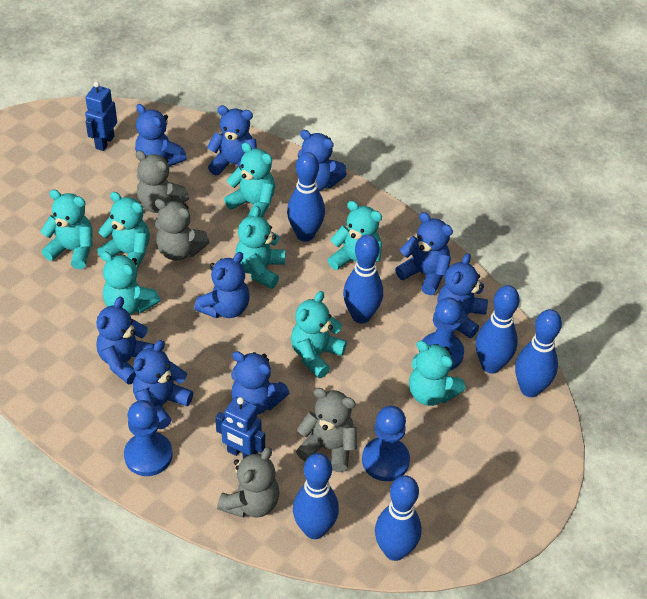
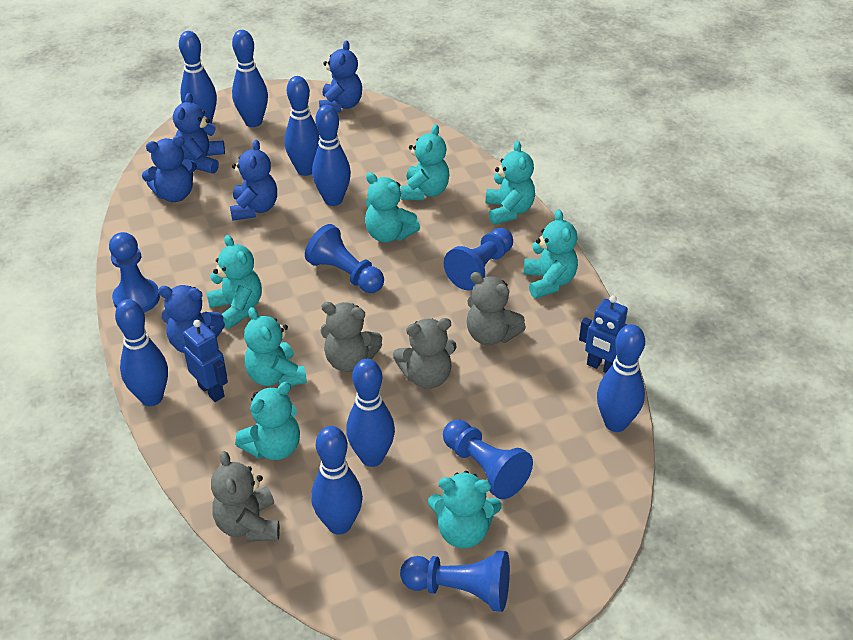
blue bowling pin: 6 -> 8
blue pawn: 3 -> 5
blue teddy bear: 9 -> 5

